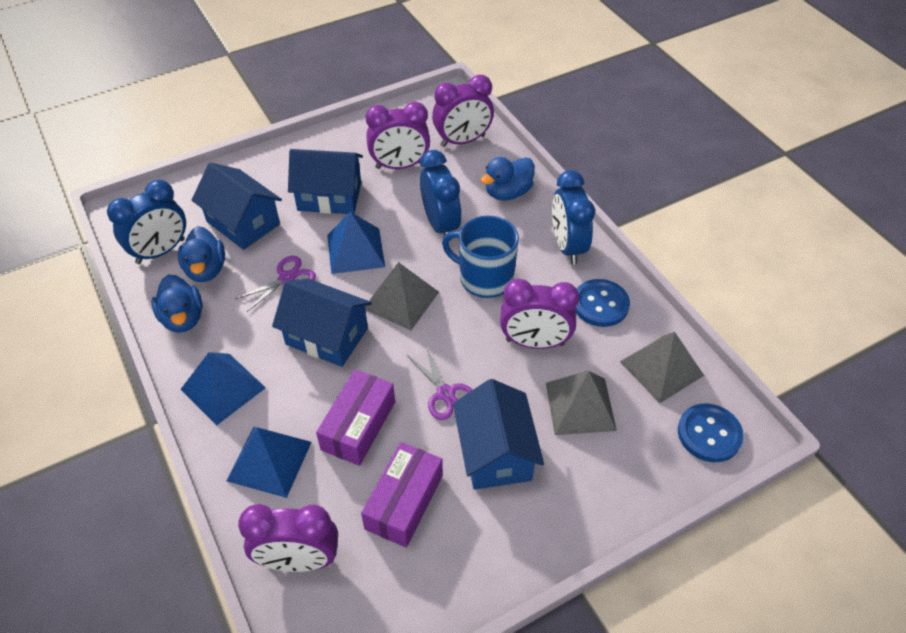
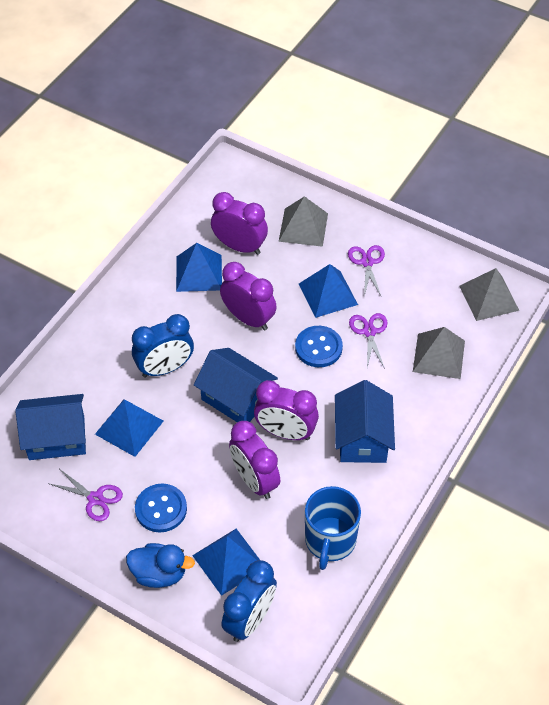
blue clock: 3 -> 2
blue duck: 3 -> 1
blue house: 4 -> 3
blue pyramid: 3 -> 4
purple box: 2 -> 0
purple scissors: 2 -> 3

